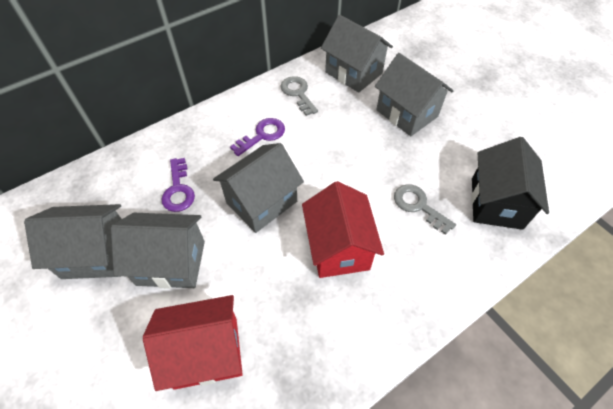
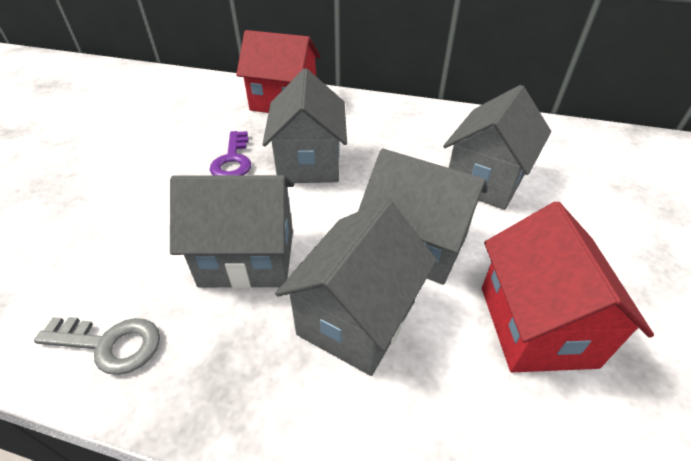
black house: 1 -> 0
grey key: 2 -> 1
purple key: 2 -> 1

